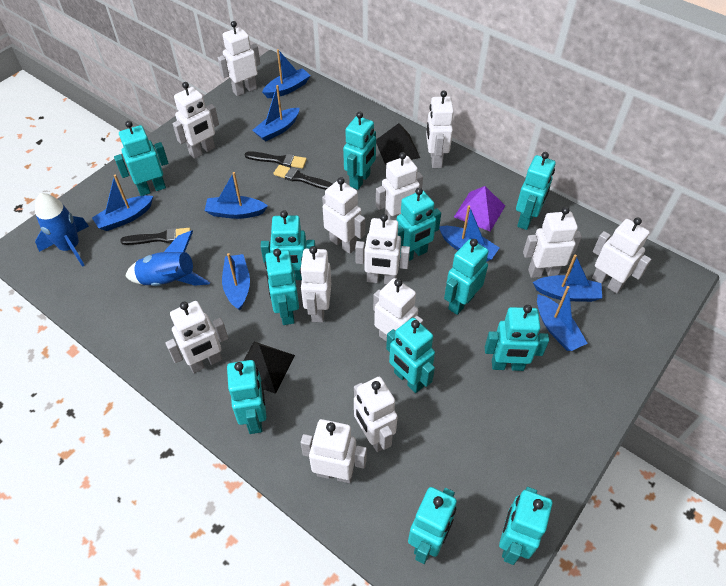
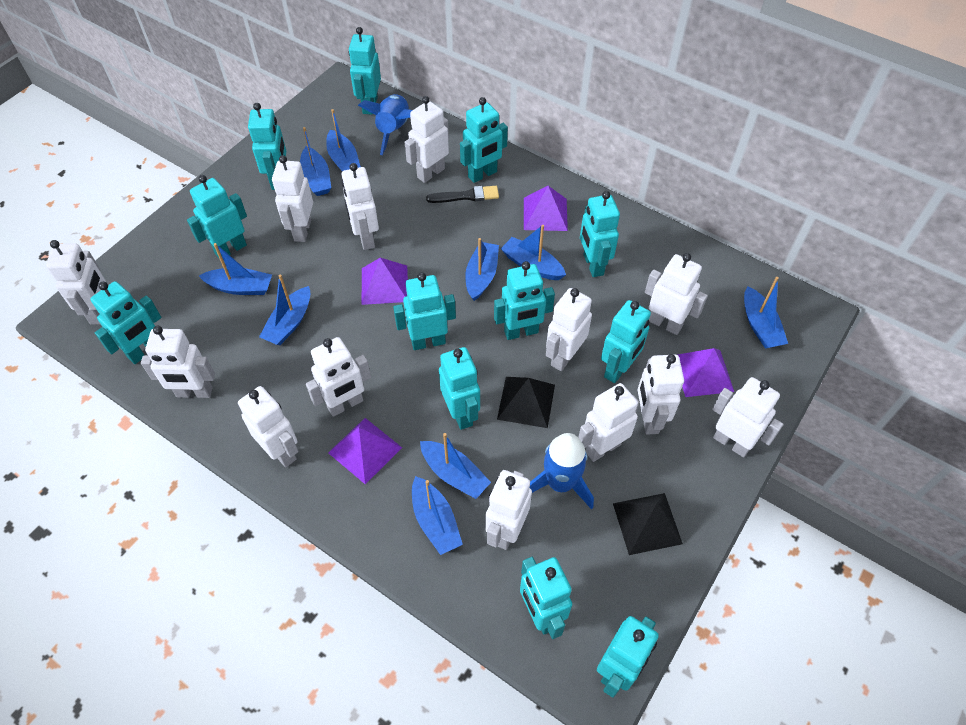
black brush: 3 -> 1
blue boat: 8 -> 9
purple pyramid: 1 -> 4

